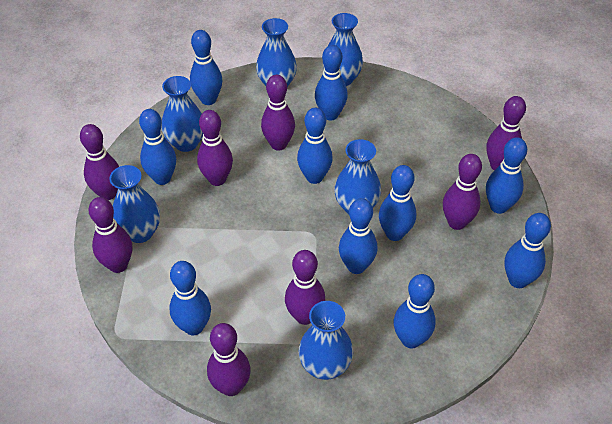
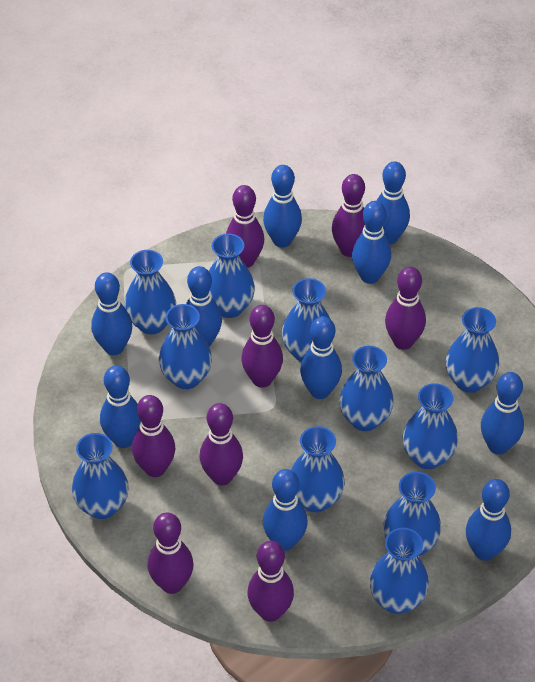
blue vase: 6 -> 11

